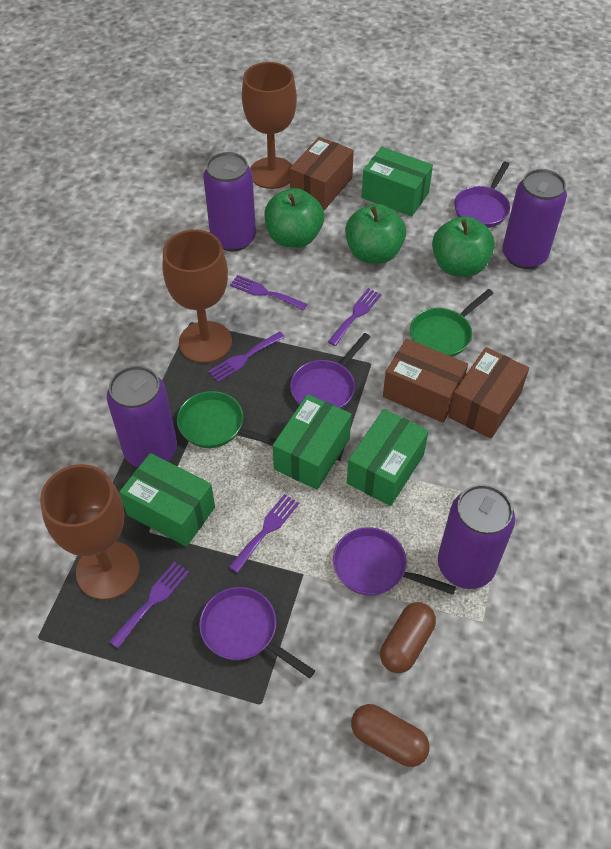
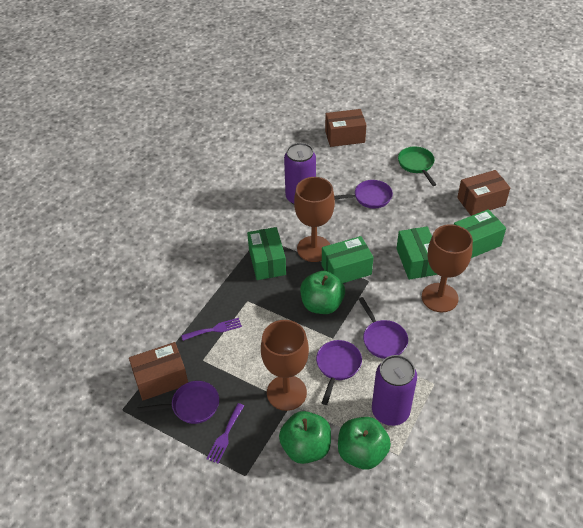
brown capsule: 2 -> 0
green pan: 2 -> 1
purple can: 4 -> 2
purple fork: 5 -> 2

